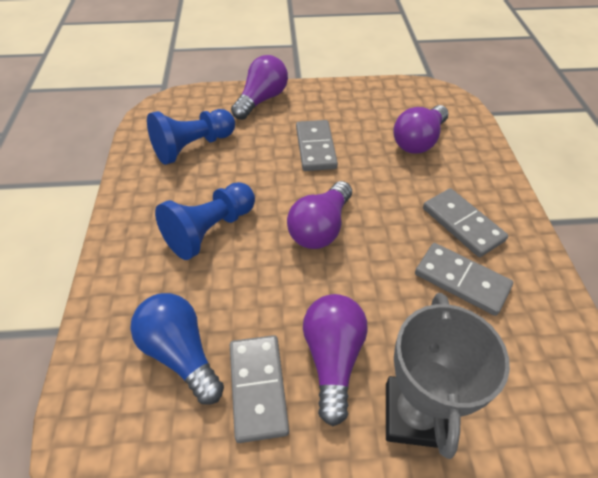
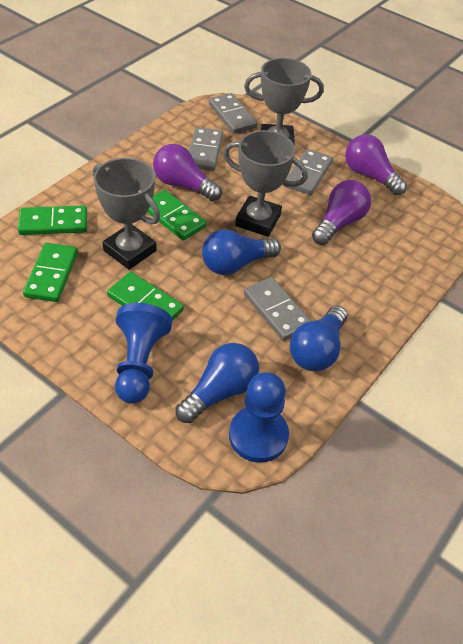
blue light bulb: 1 -> 3
green domino: 0 -> 4
grey trophy: 1 -> 3
purple light bulb: 4 -> 3

